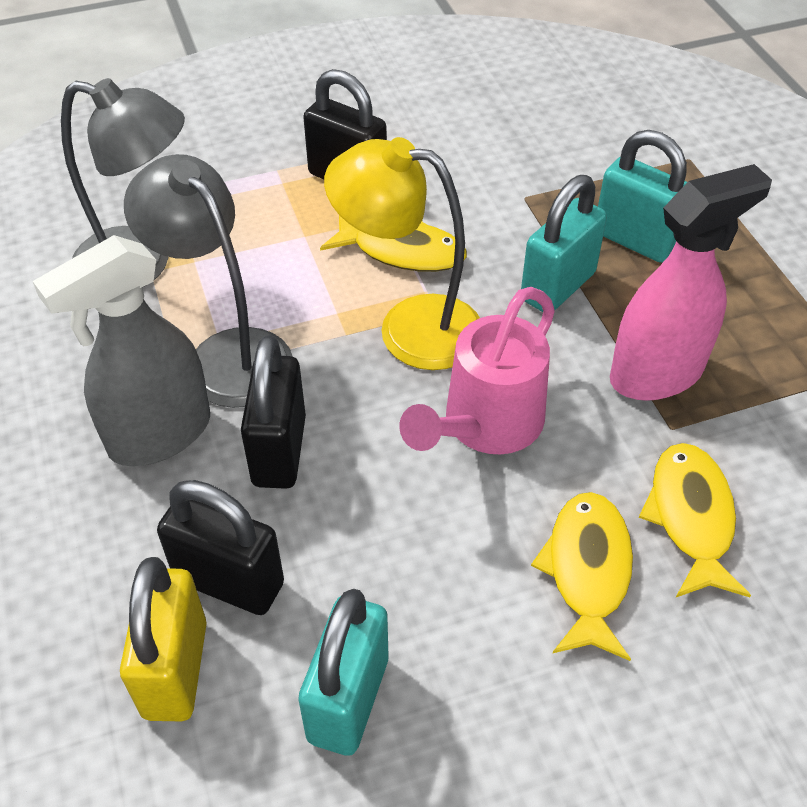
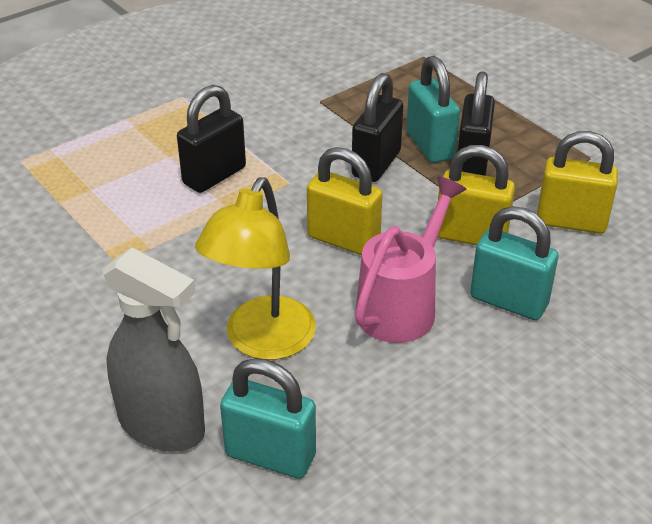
grey lamp: 2 -> 0
pink spray bottle: 1 -> 0
yellow fish: 3 -> 0
yellow padlock: 1 -> 3

